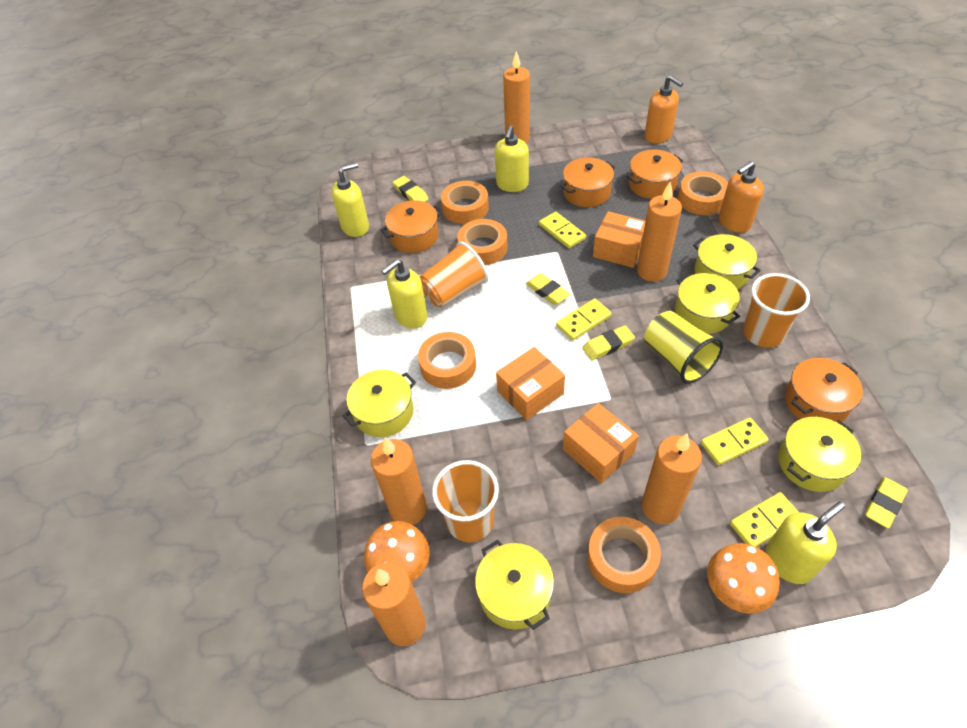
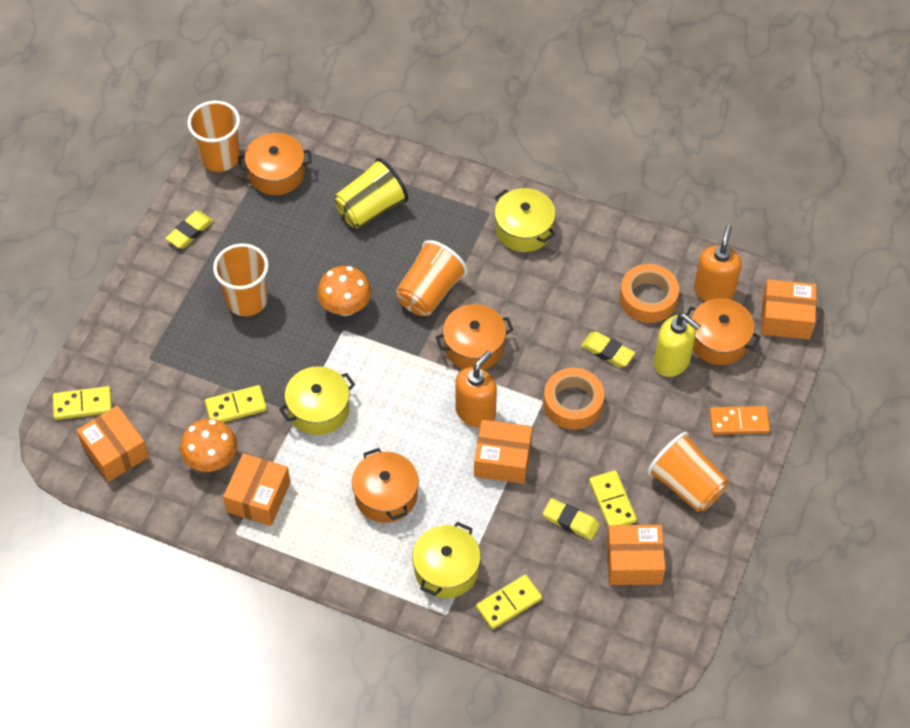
orange box: 3 -> 5
orange candle: 5 -> 0
orange cup: 3 -> 4
orange domino: 0 -> 1
orange tape: 5 -> 2
yellow eraser: 4 -> 3
yellow pot: 5 -> 3
yellow soap dispenser: 4 -> 1

